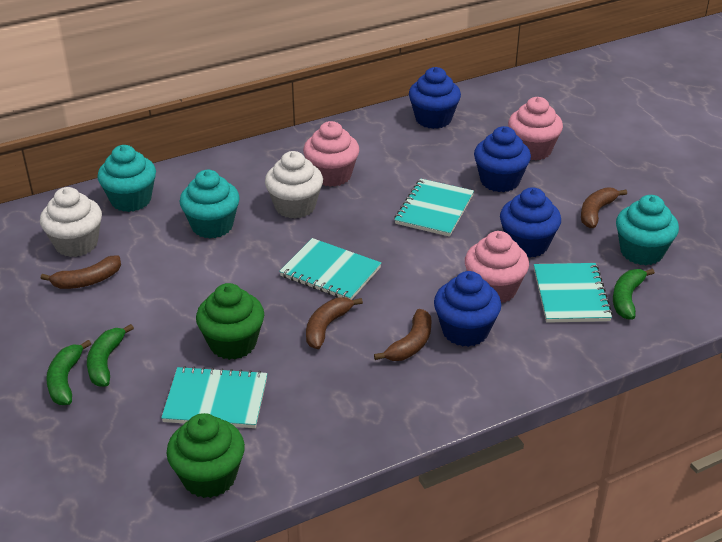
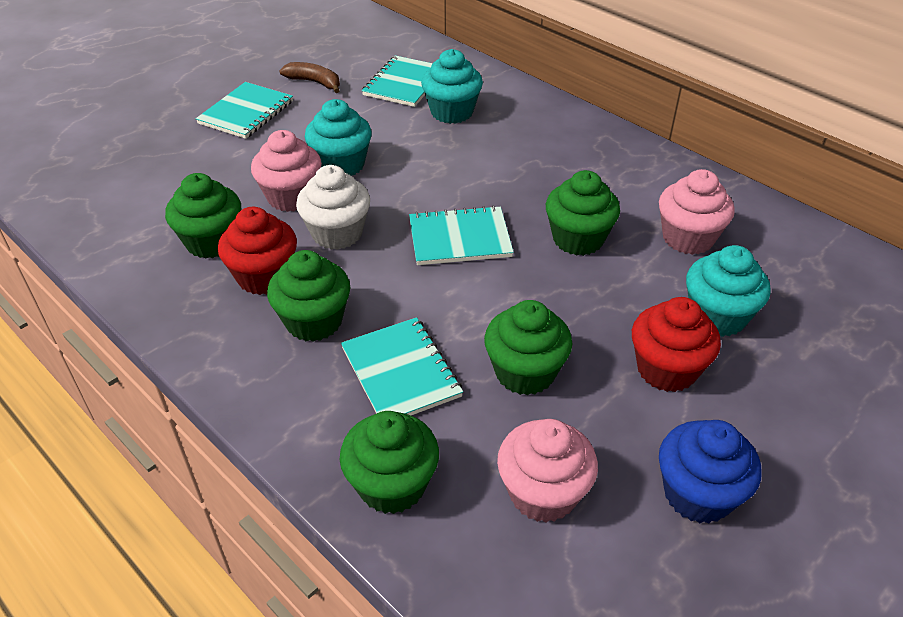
blue cupcake: 4 -> 1
brown banana: 4 -> 1
green banana: 3 -> 0
green cupcake: 2 -> 5
red cupcake: 0 -> 2
white cupcake: 2 -> 1

